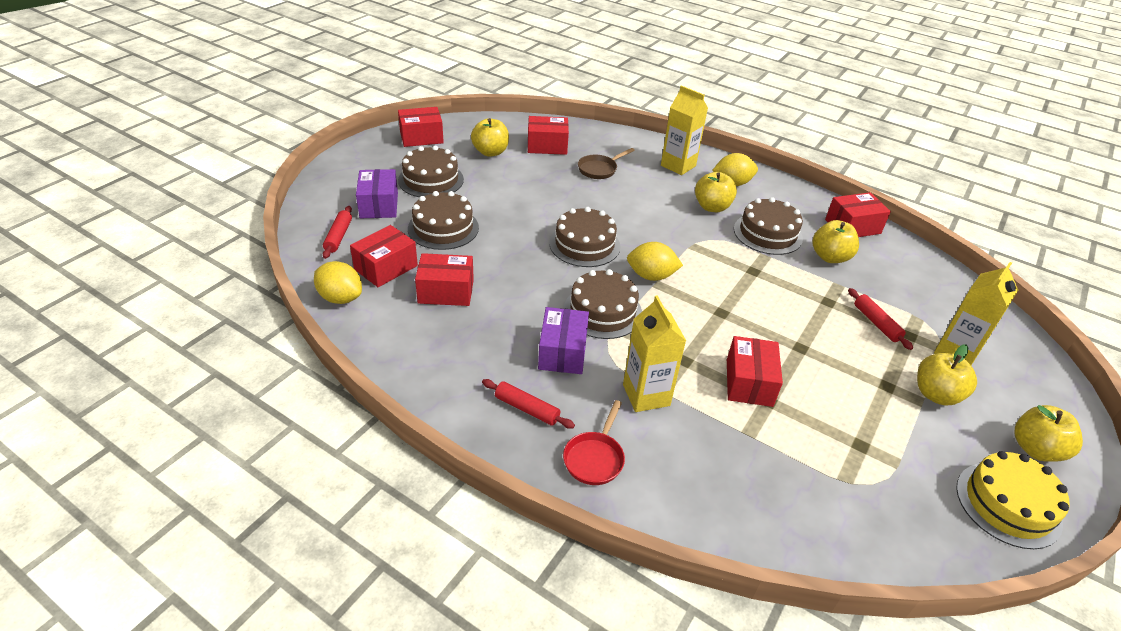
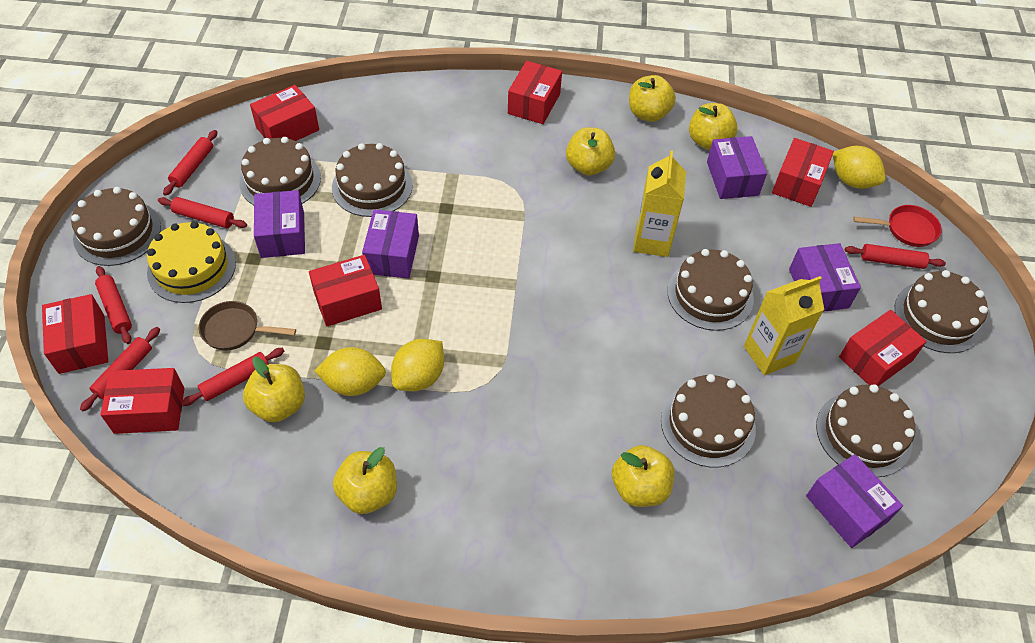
brown cake: 5 -> 7
purple box: 2 -> 5
red box: 6 -> 7
red rolling pin: 3 -> 6
yellow apple: 5 -> 6
yellow carton: 3 -> 2

